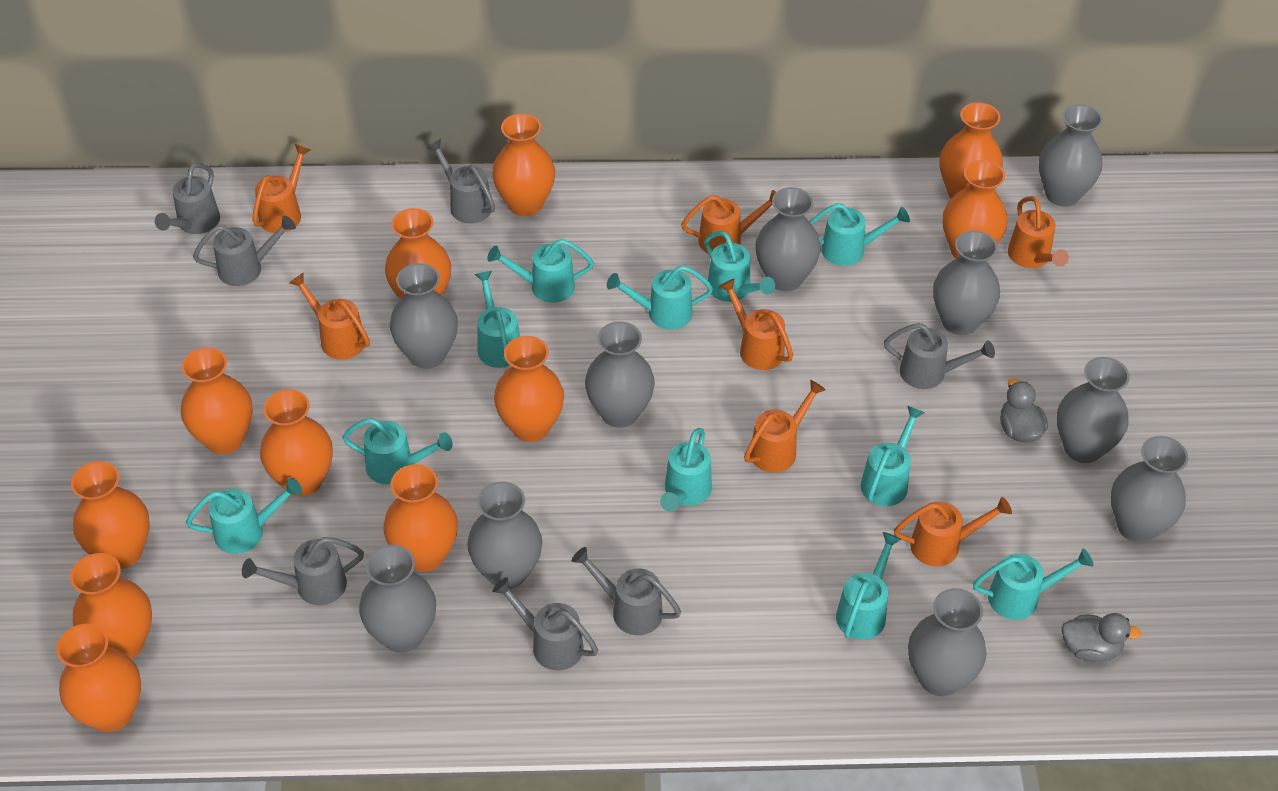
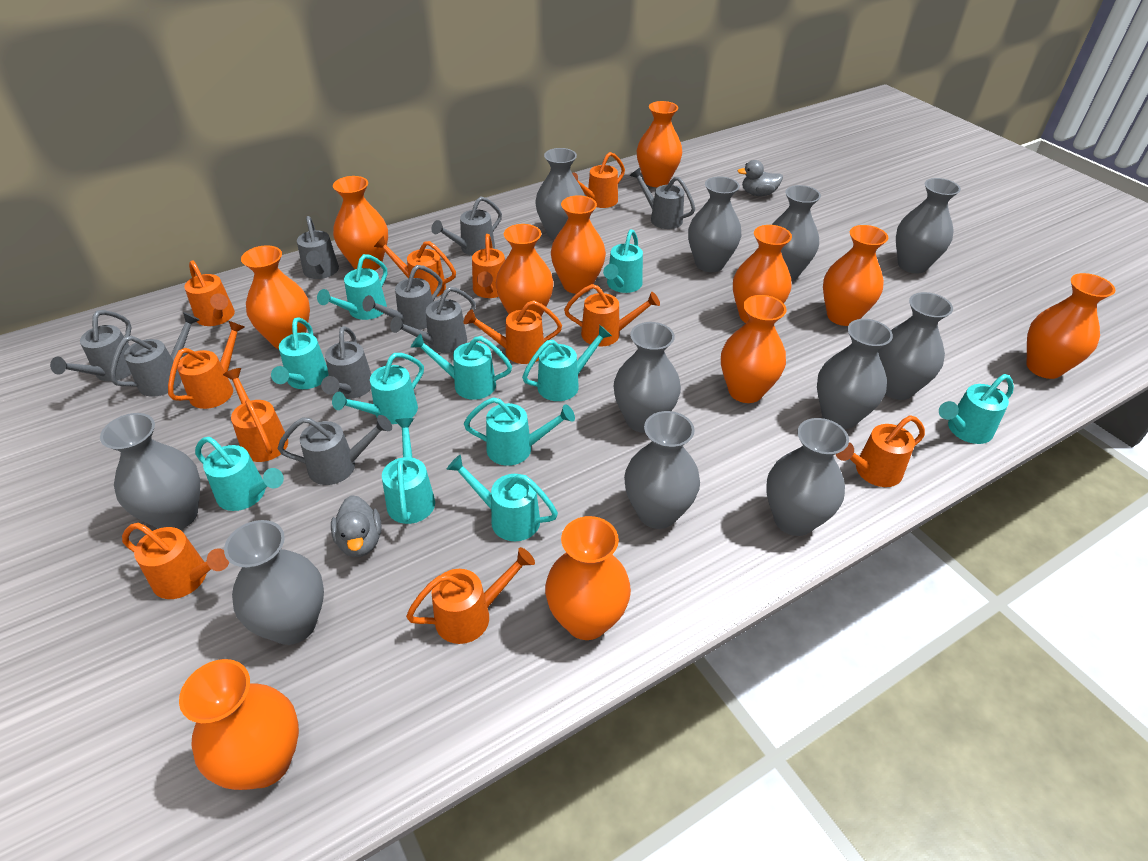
grey vase: 10 -> 11
grey watering can: 7 -> 9
orange watering can: 7 -> 11

